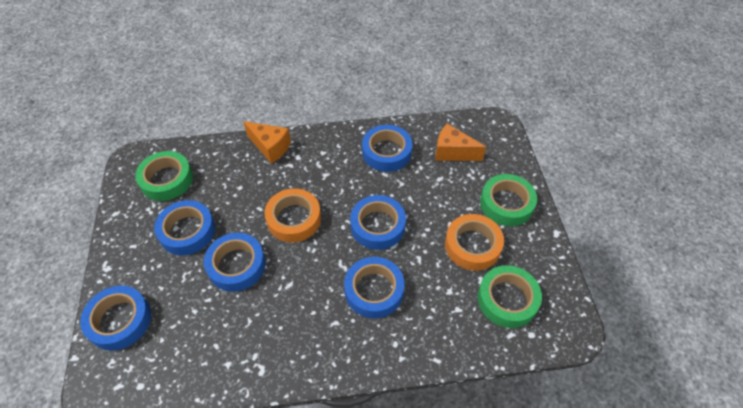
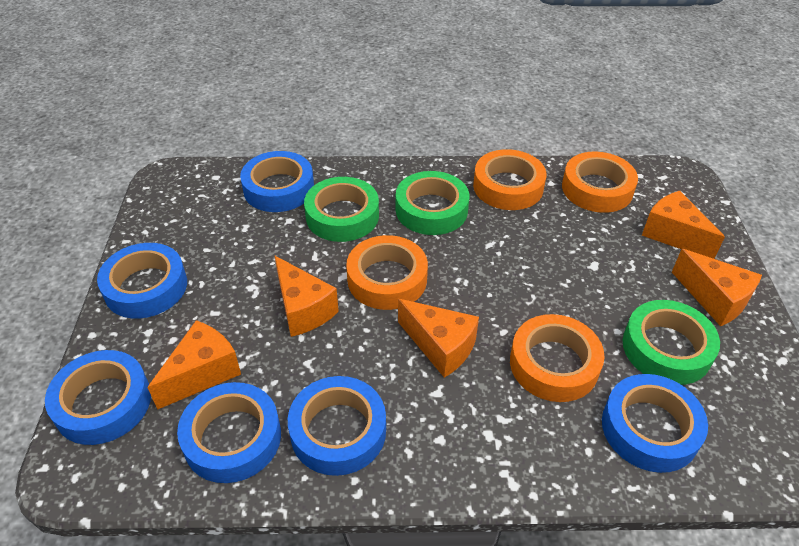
orange cheese: 2 -> 5
orange tape: 2 -> 4

